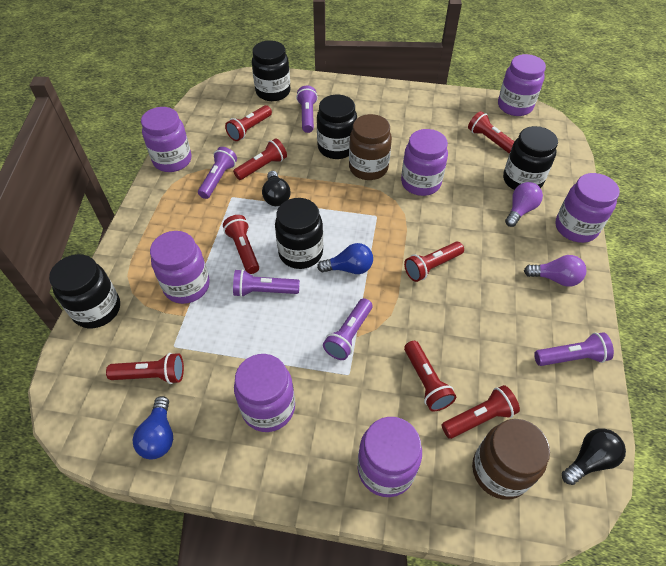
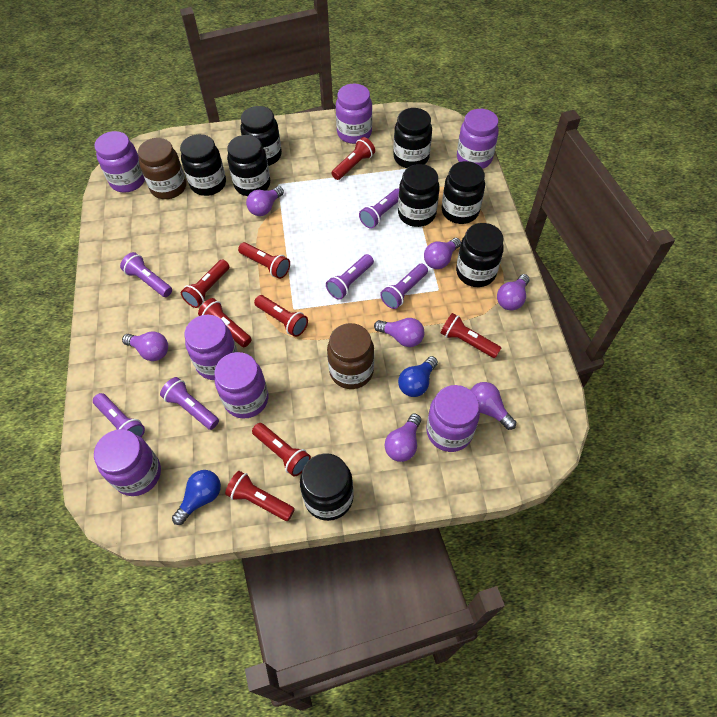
black jar: 5 -> 8
black light bulb: 2 -> 0
purple flashlight: 5 -> 6
purple light bulb: 2 -> 7

